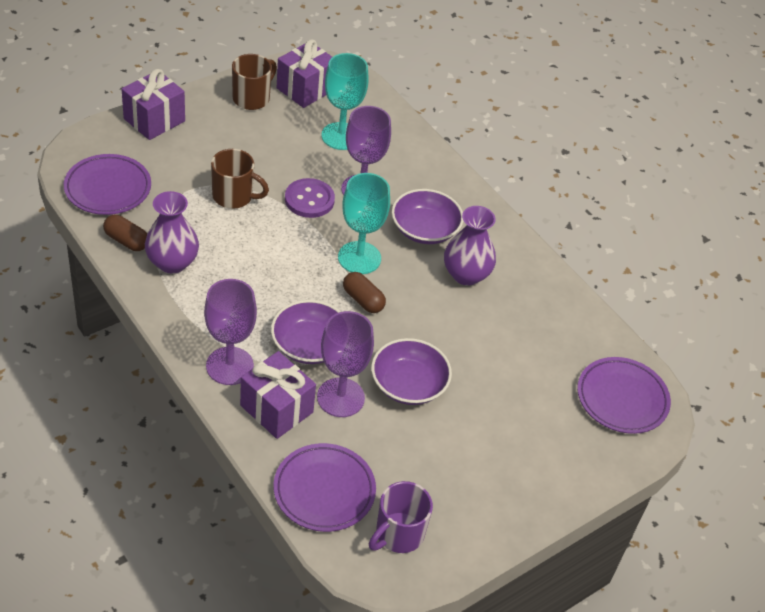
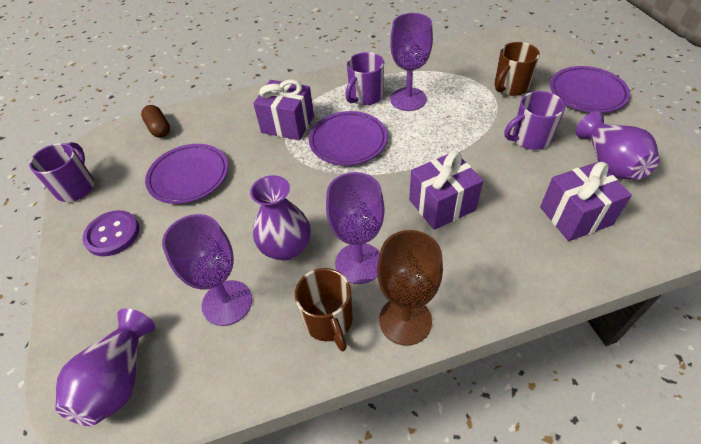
brown capsule: 2 -> 1
brown goblet: 0 -> 1
purple bowl: 3 -> 0
purple mug: 1 -> 3
purple vase: 2 -> 3
turquoise goblet: 2 -> 0

